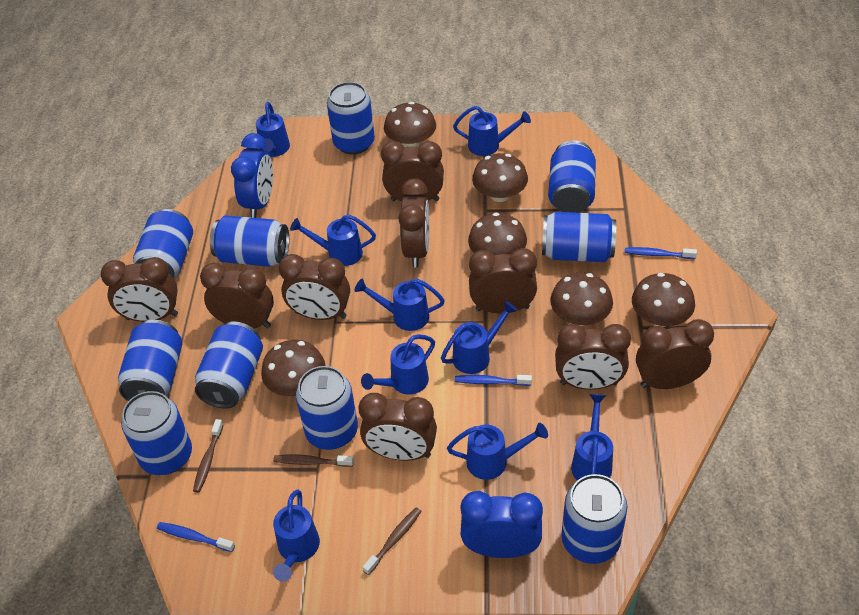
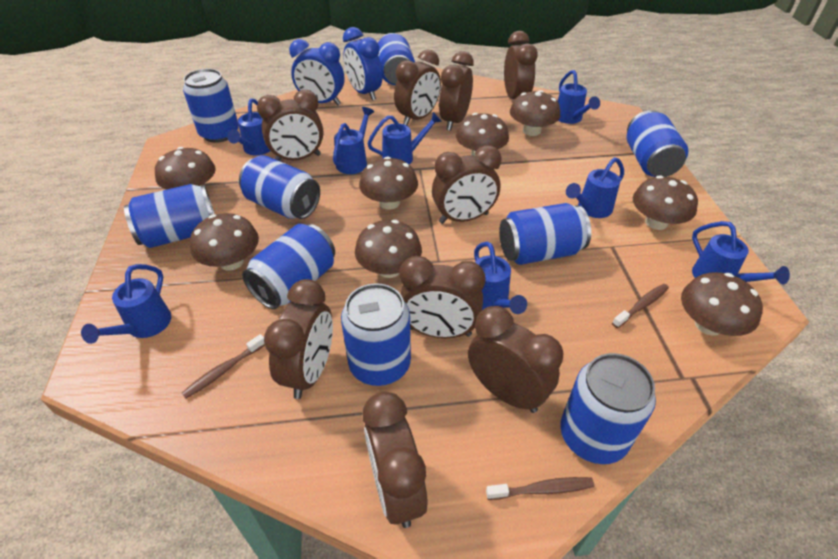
blue can: 10 -> 9
blue toothbrush: 3 -> 0
blue watering can: 9 -> 8
brown mushroom: 6 -> 8

